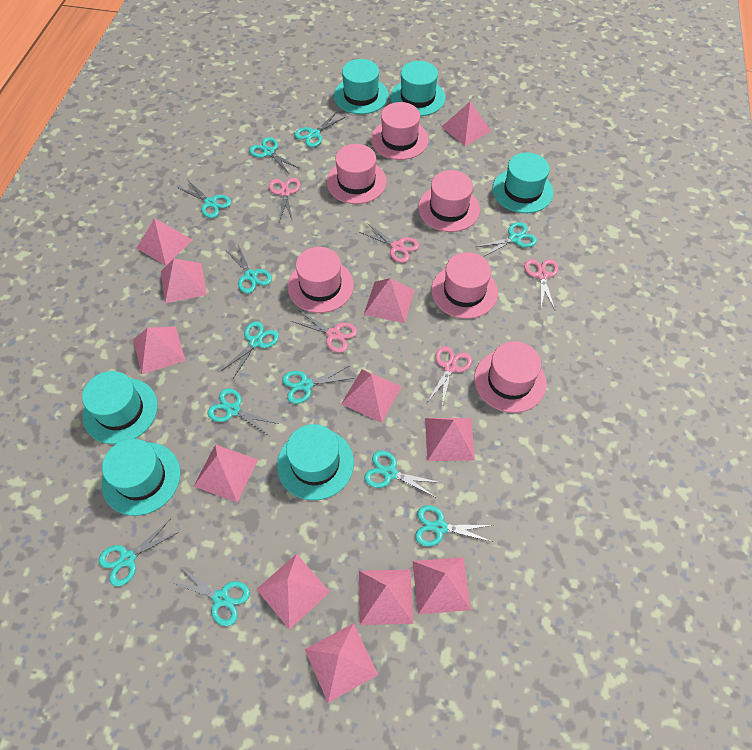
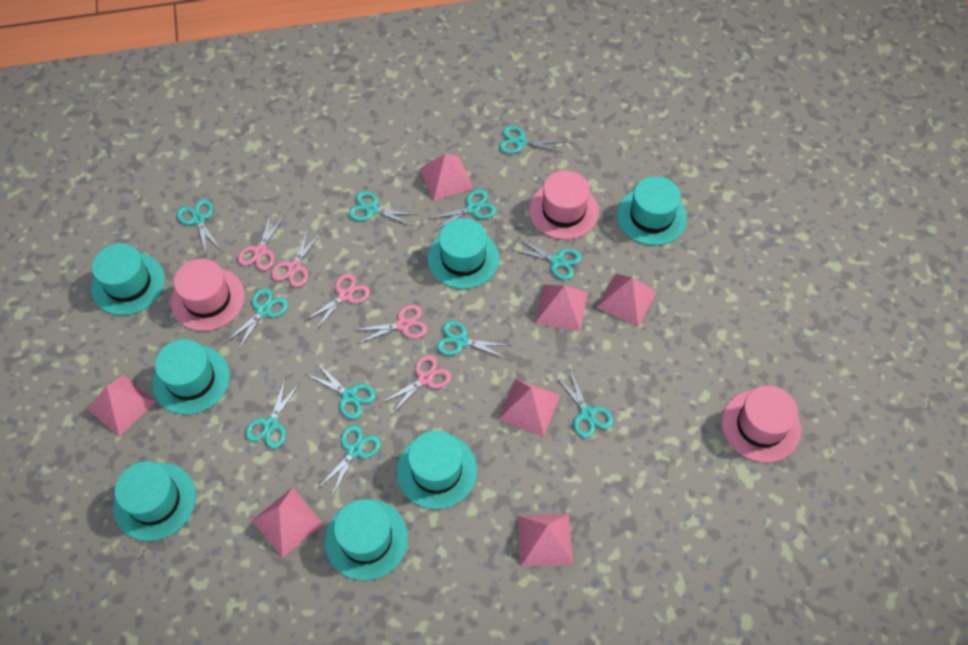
pink hat: 6 -> 3
pink pyramid: 12 -> 7
turquoise hat: 6 -> 7
turquoise scissors: 12 -> 11

